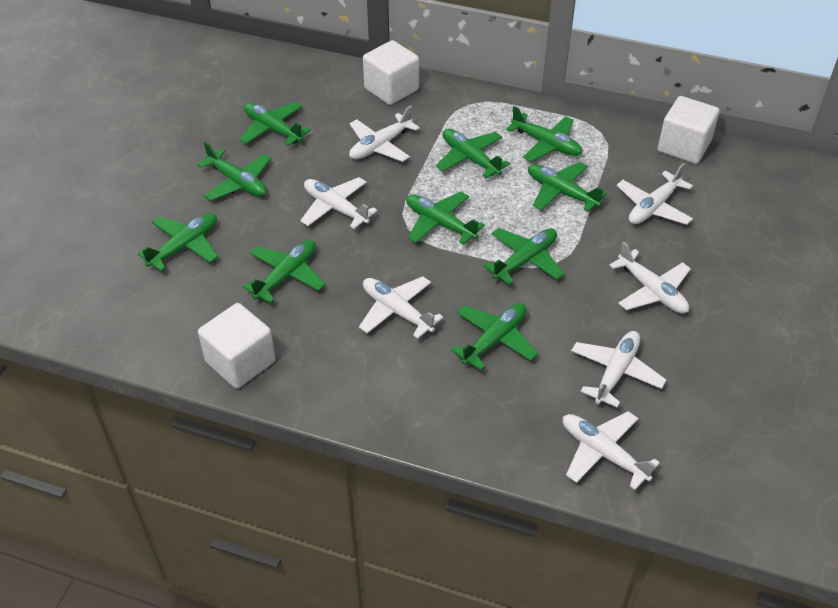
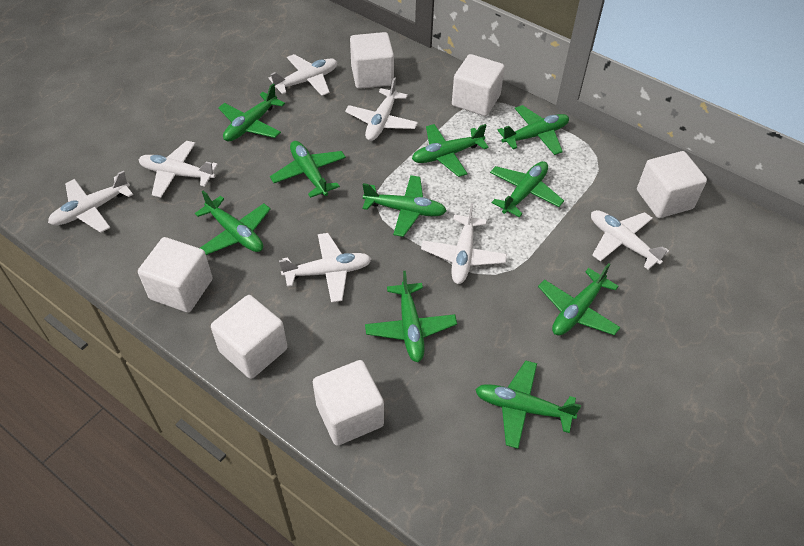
white cube: 3 -> 6

